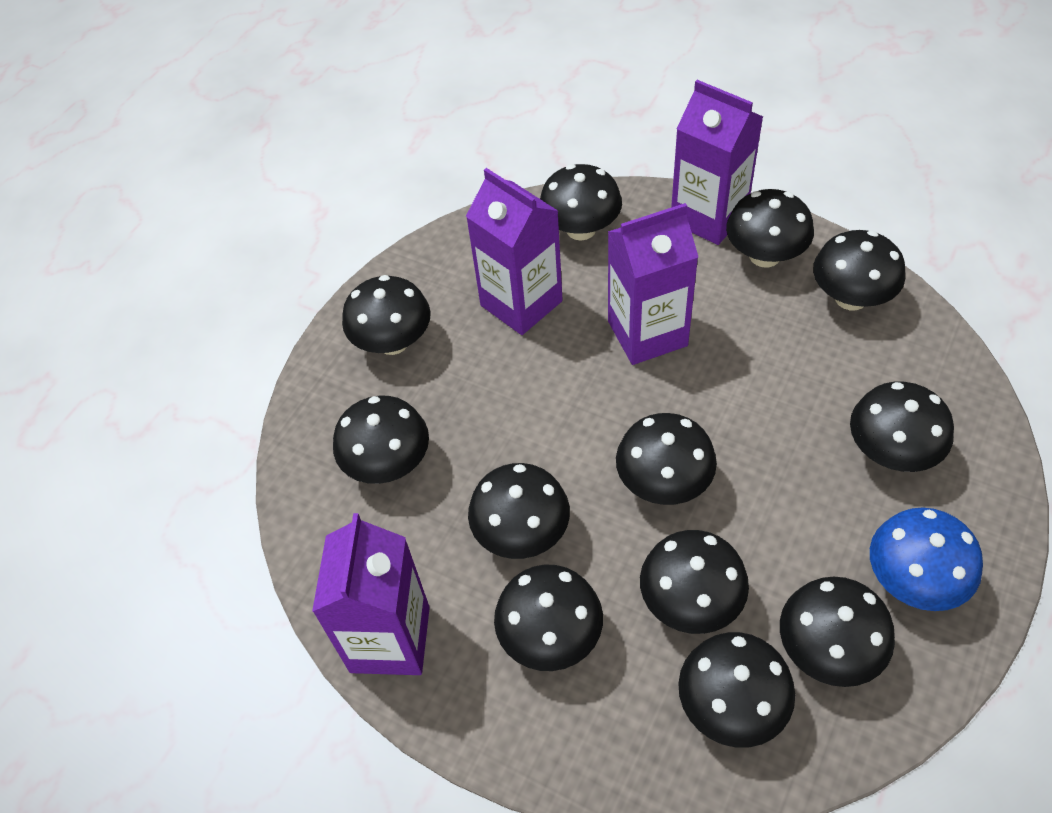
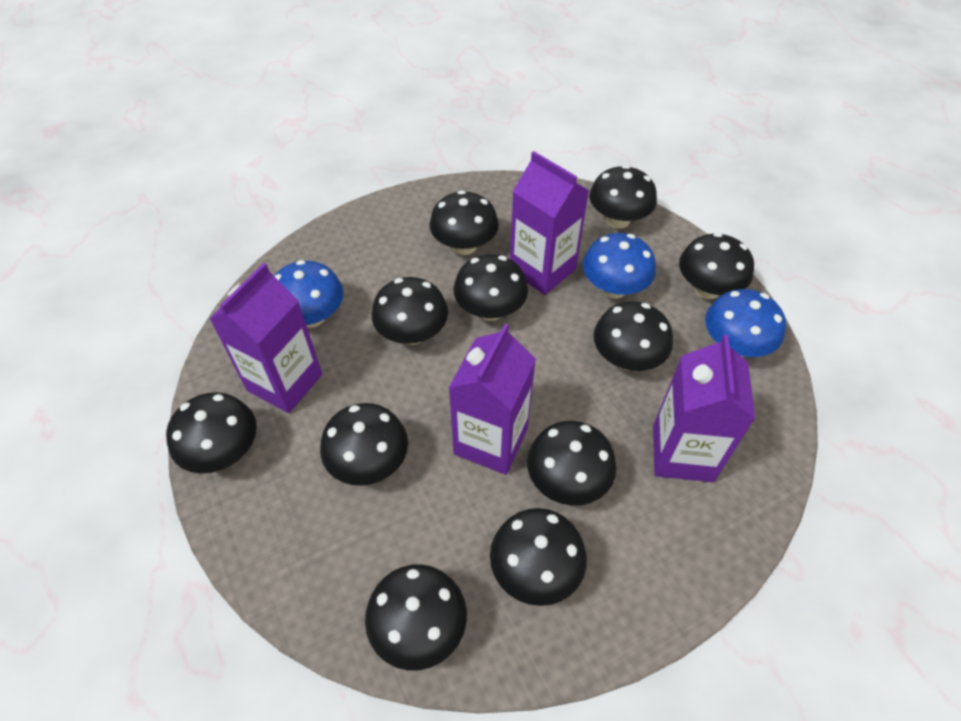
black mushroom: 12 -> 11
blue mushroom: 1 -> 3

